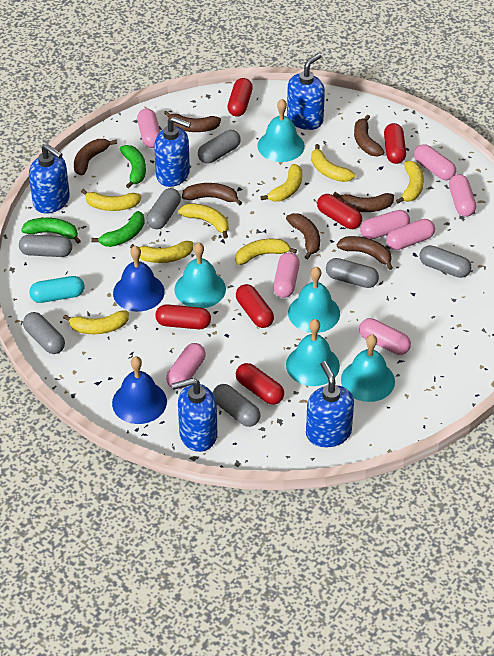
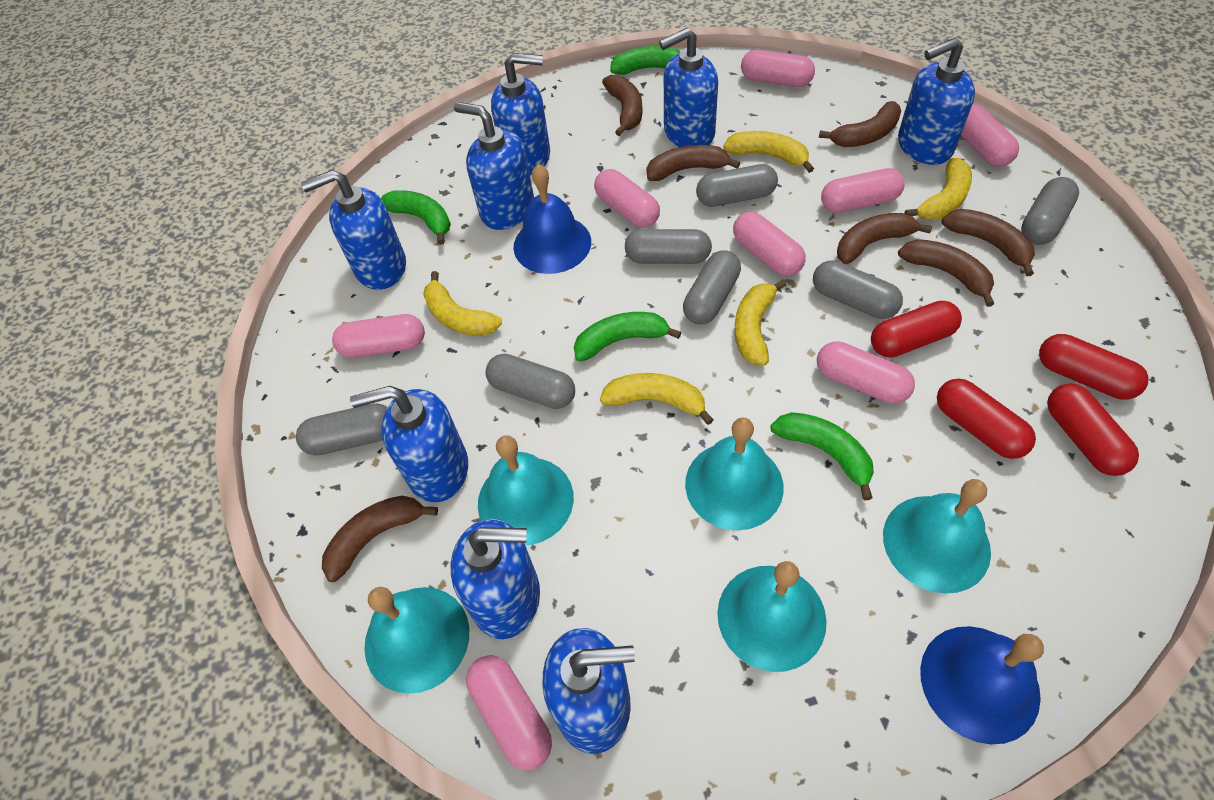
blue soap dispenser: 5 -> 8
green banana: 3 -> 4
red capsule: 6 -> 4
turquoise capsule: 1 -> 0
yellow banana: 8 -> 5

